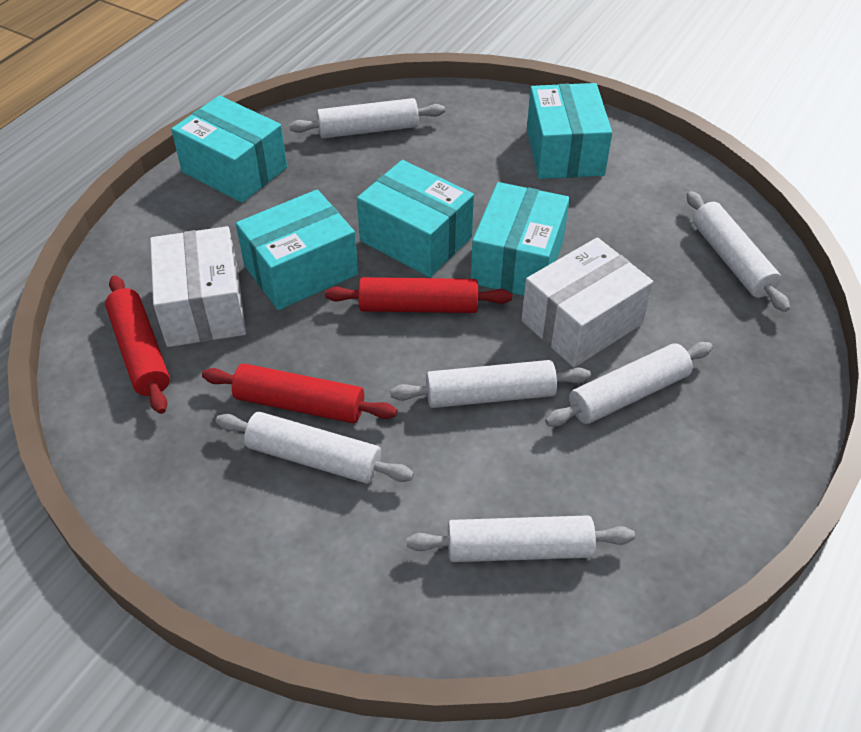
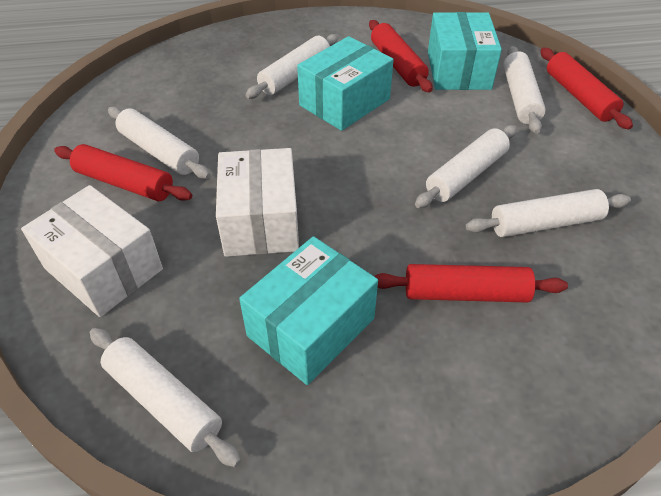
red rolling pin: 3 -> 4
turquoise box: 5 -> 3

